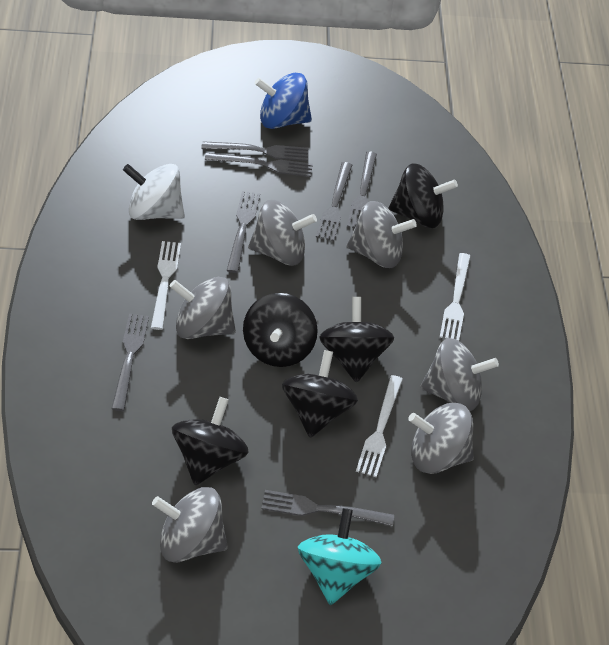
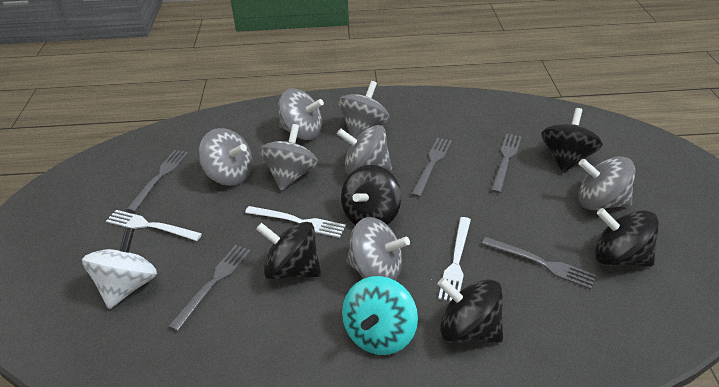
blue spinning top: 1 -> 0
grey fork: 7 -> 5
grey spinning top: 6 -> 7

